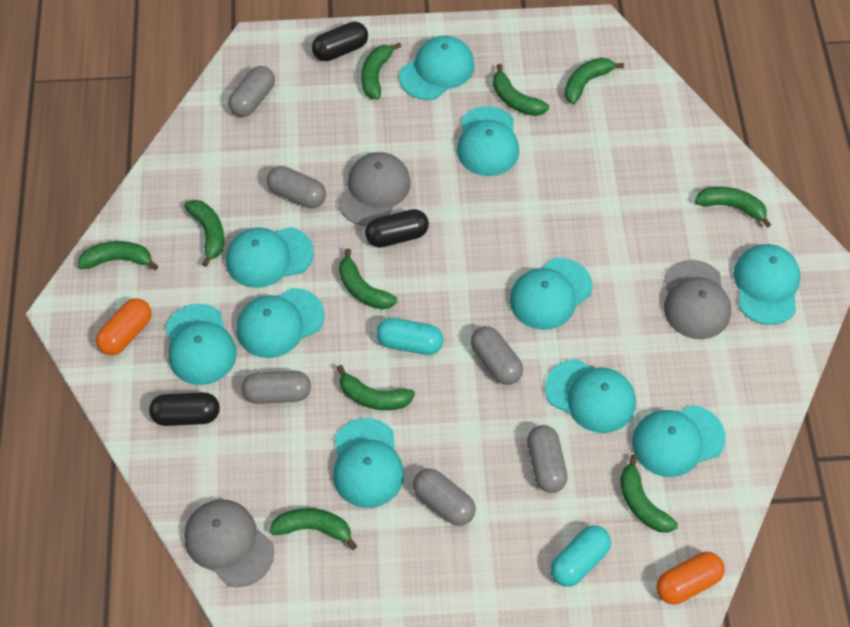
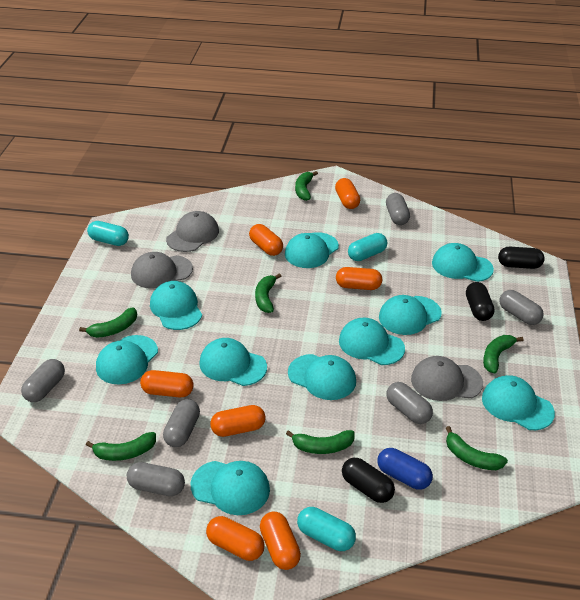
blue capsule: 0 -> 1
green banana: 10 -> 7
orange capsule: 2 -> 7
turquoise capsule: 2 -> 3

